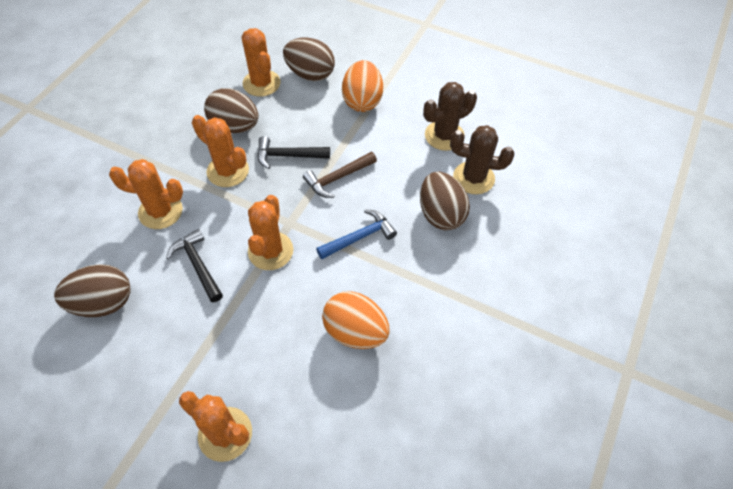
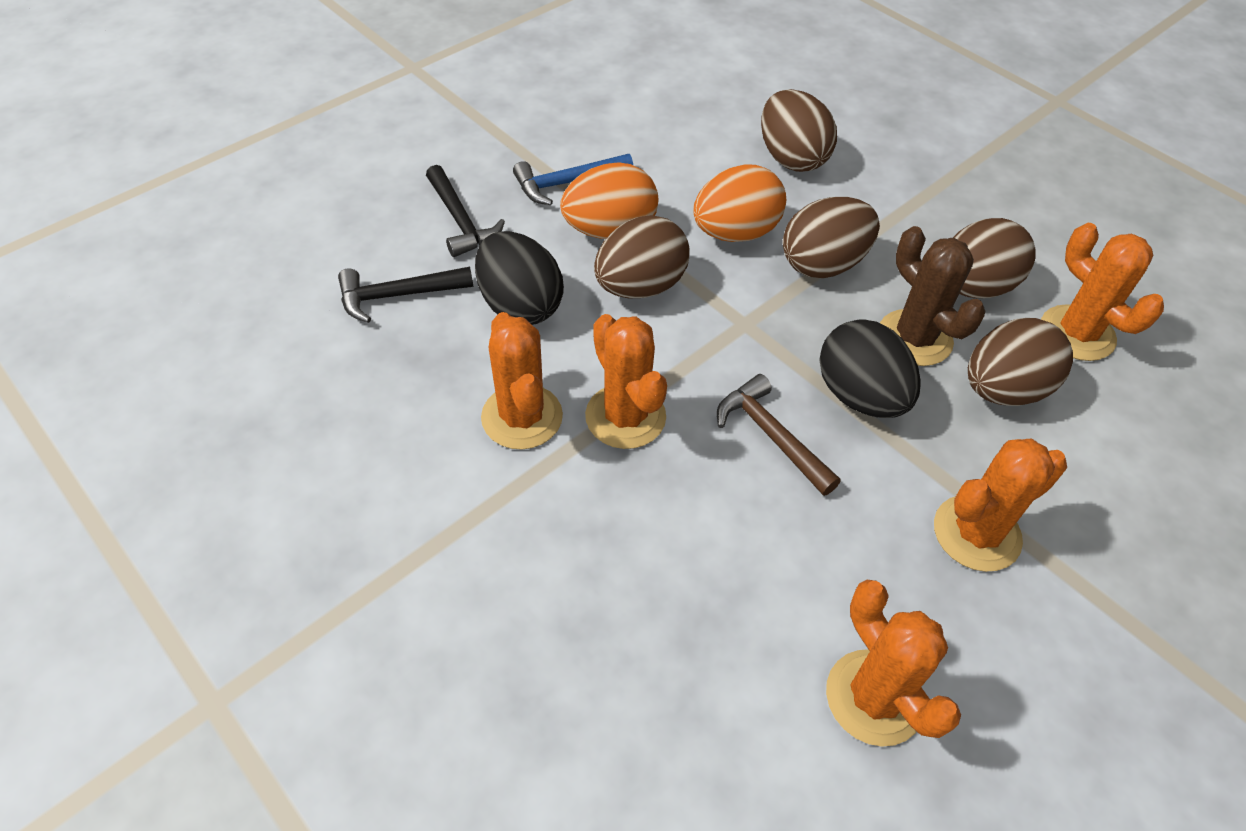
black egg: 0 -> 2
brown cactus: 2 -> 1
brown egg: 4 -> 5

